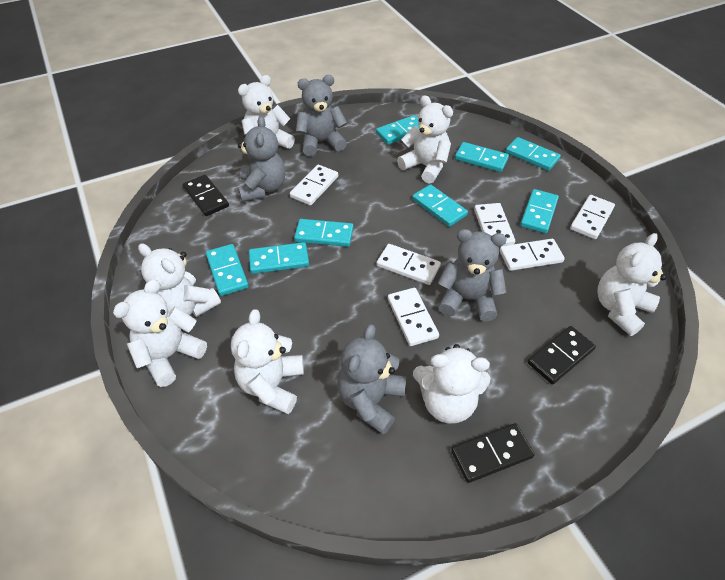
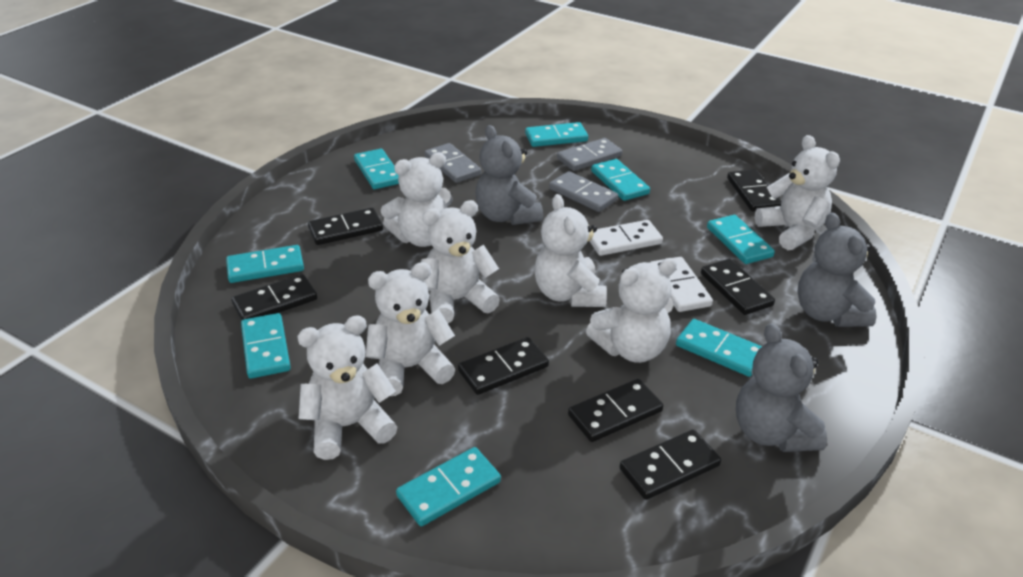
black domino: 3 -> 7
grey domino: 0 -> 3
grey teddy bear: 4 -> 3
white domino: 6 -> 2

